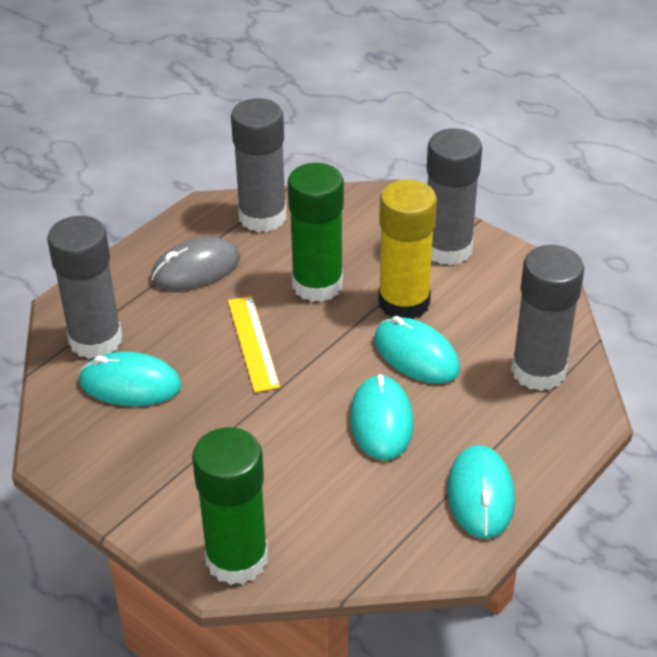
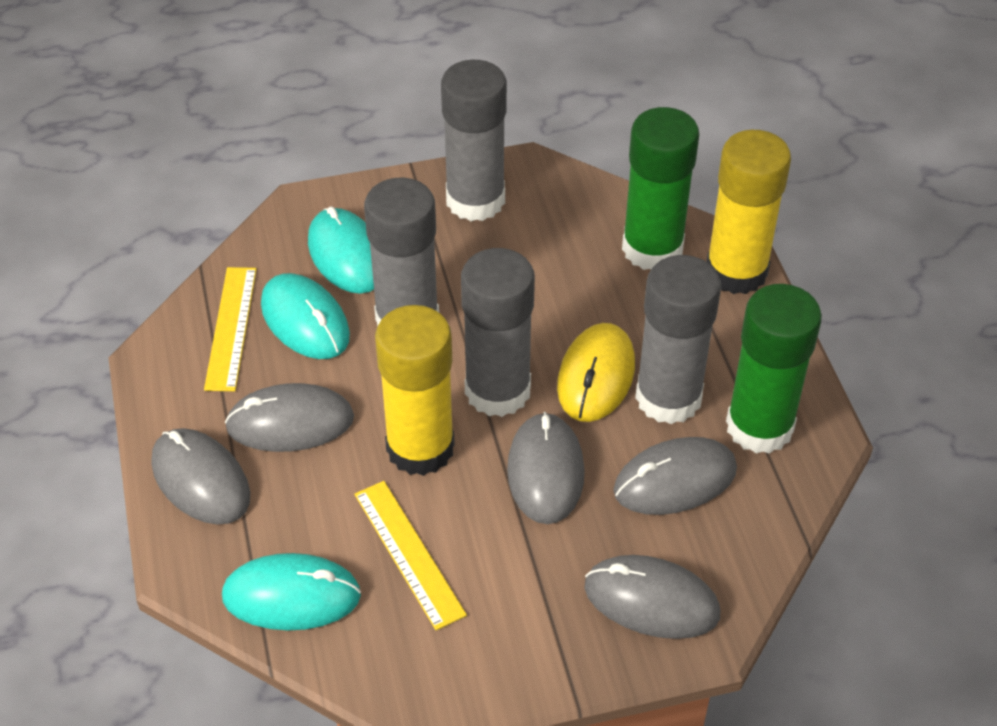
grey mouse: 1 -> 5
turquoise mouse: 4 -> 3
yellow glue stick: 1 -> 2
yellow mouse: 0 -> 1
yellow ruler: 1 -> 2

